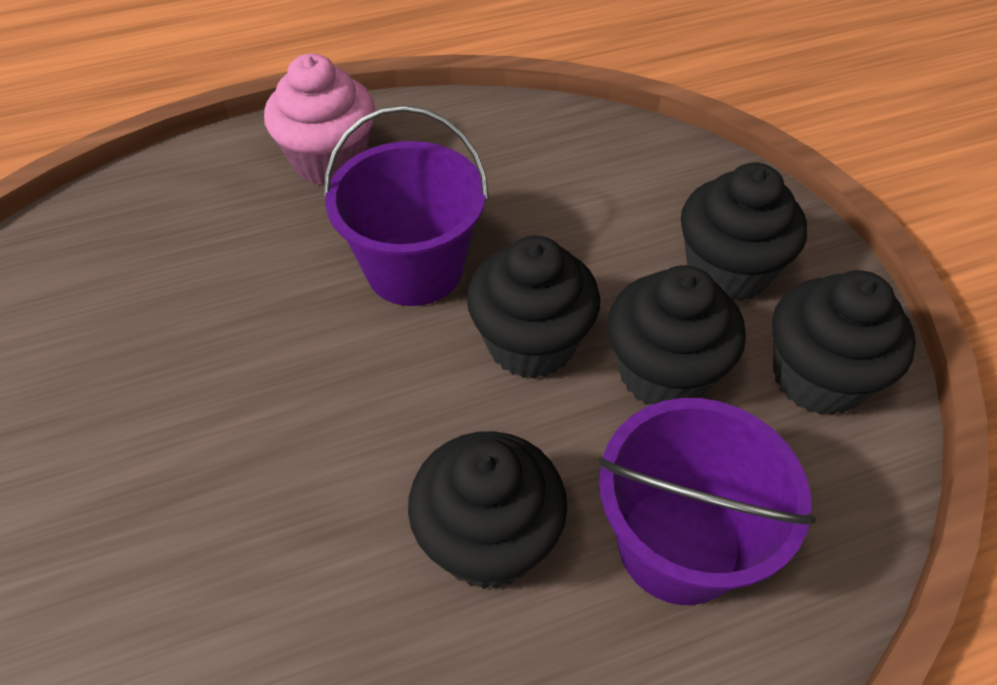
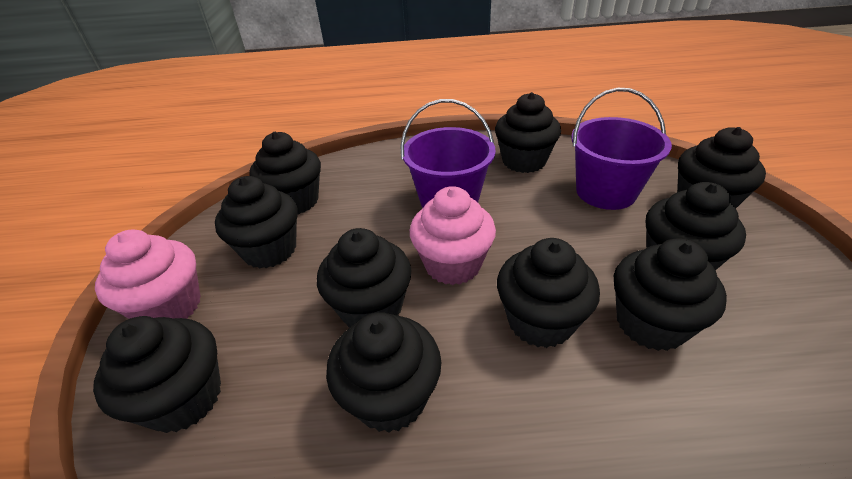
black cupcake: 5 -> 10
pink cupcake: 1 -> 2

